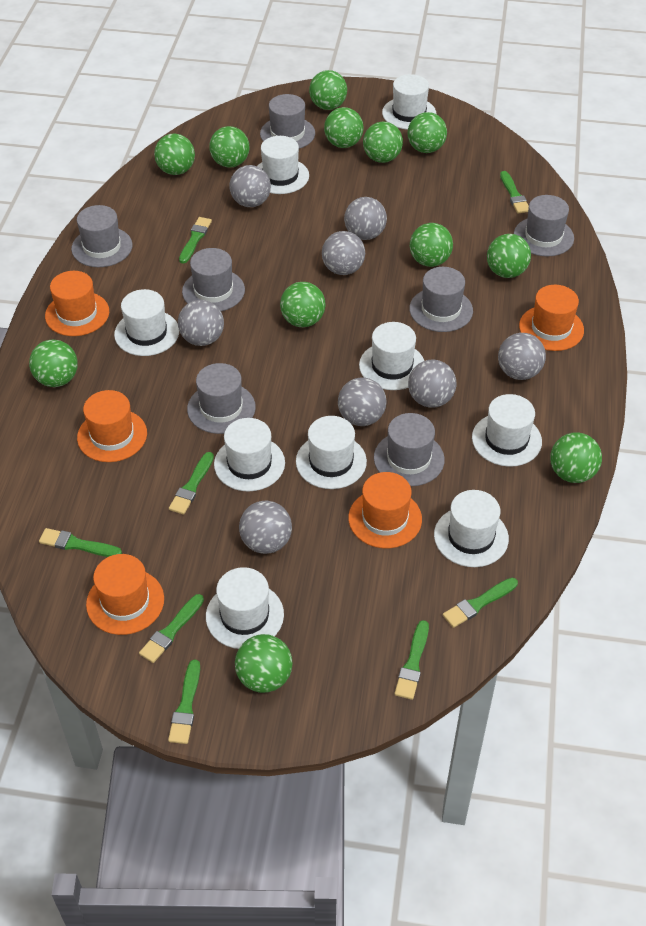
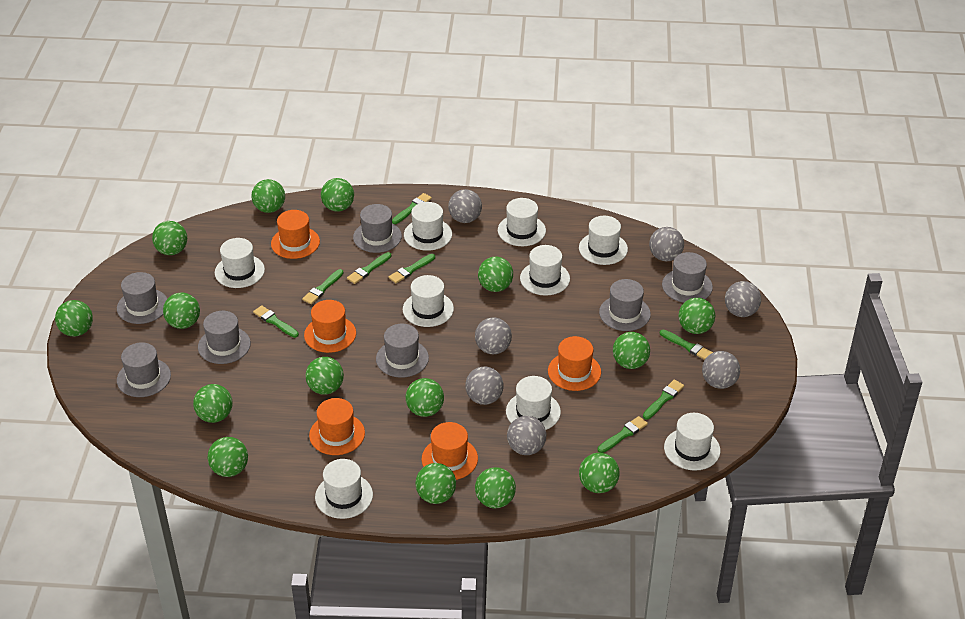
green ball: 12 -> 15
grey ball: 8 -> 7

